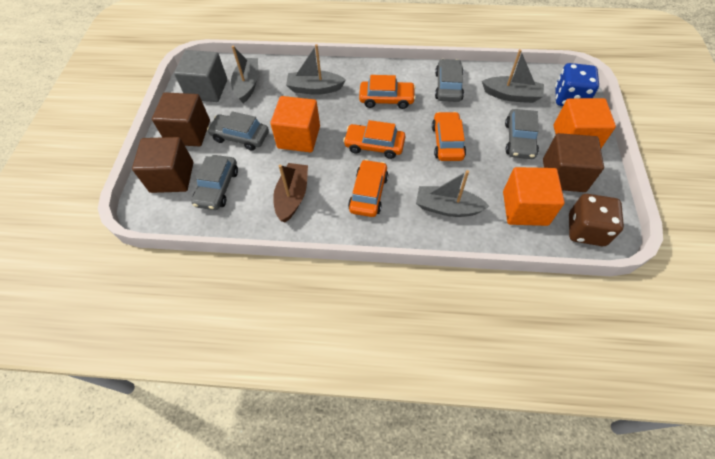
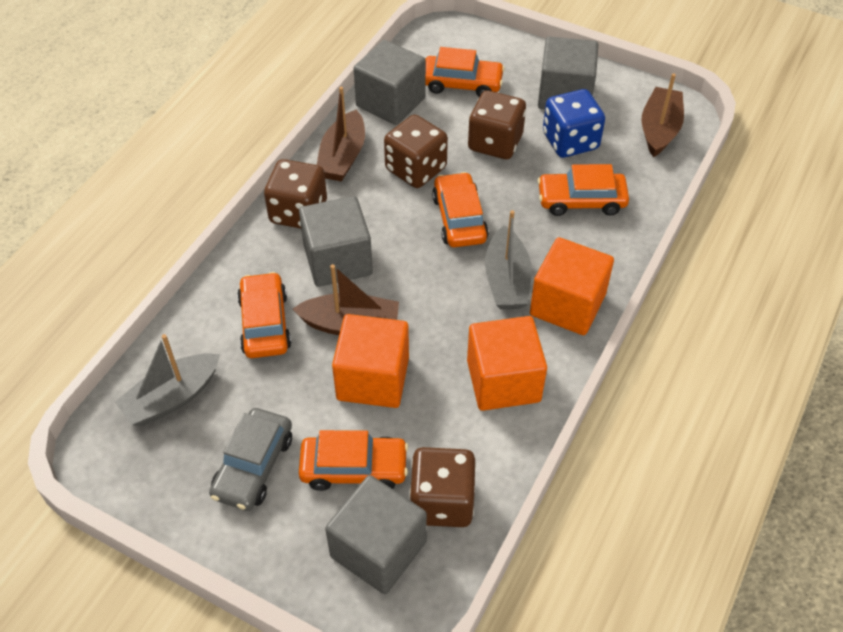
brown boat: 1 -> 3
brown cube: 3 -> 0
brown dice: 1 -> 4
grey boat: 4 -> 2
grey car: 4 -> 1
grey cube: 1 -> 4
orange car: 4 -> 5

